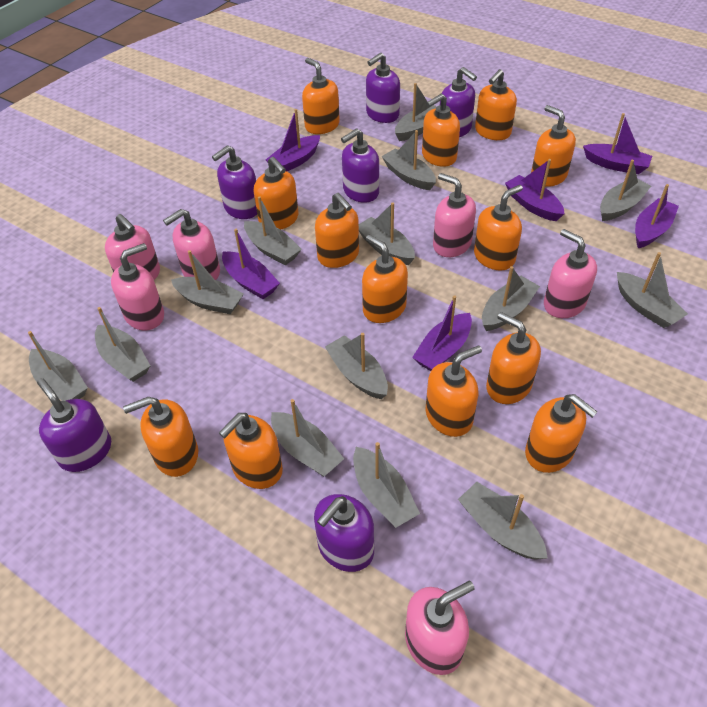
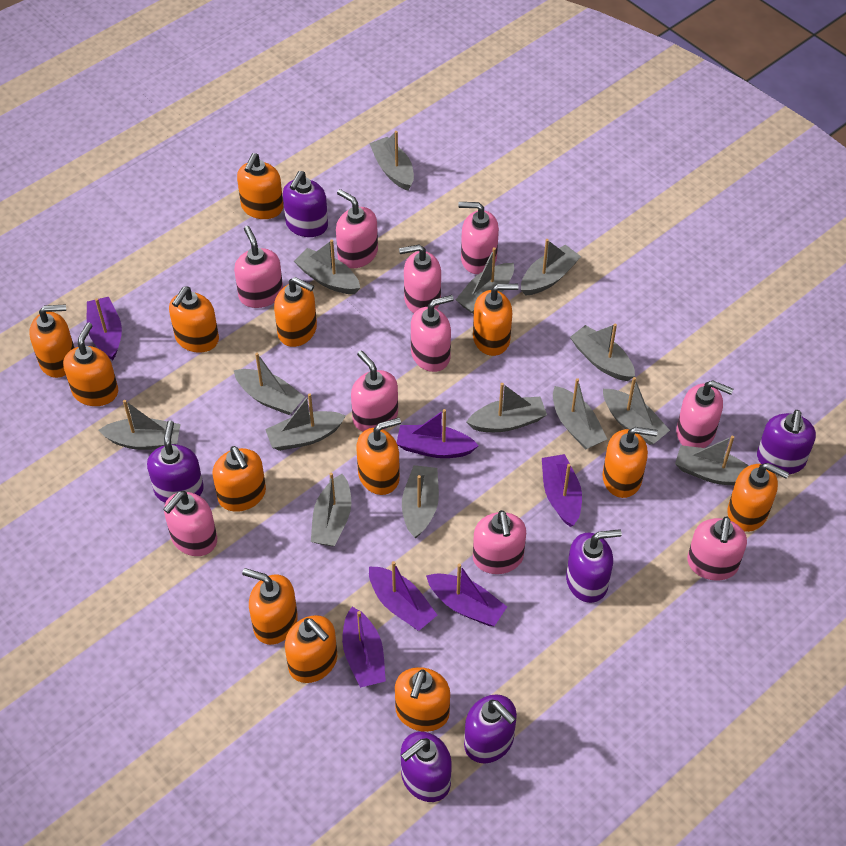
pink soap dispenser: 6 -> 10

